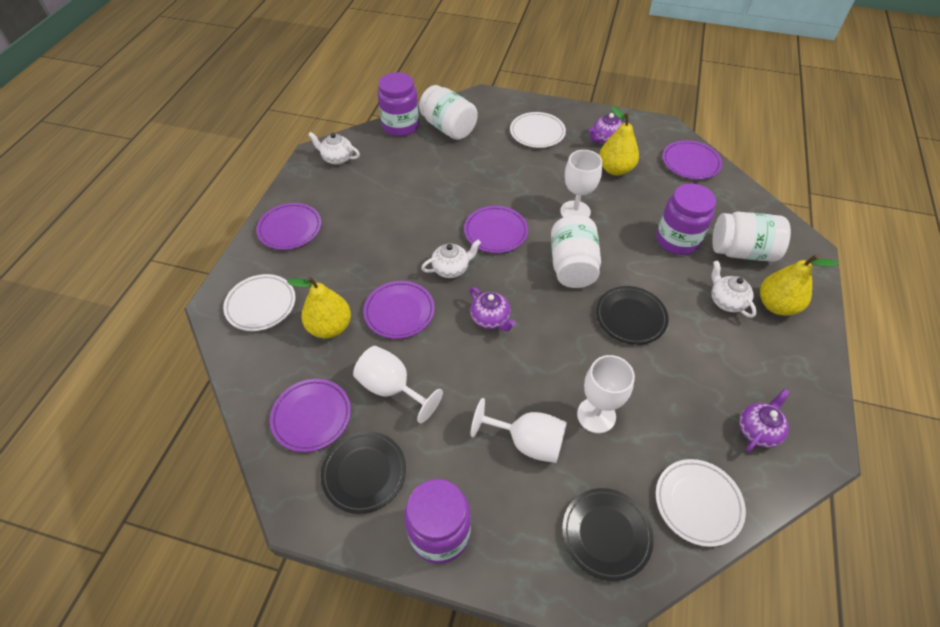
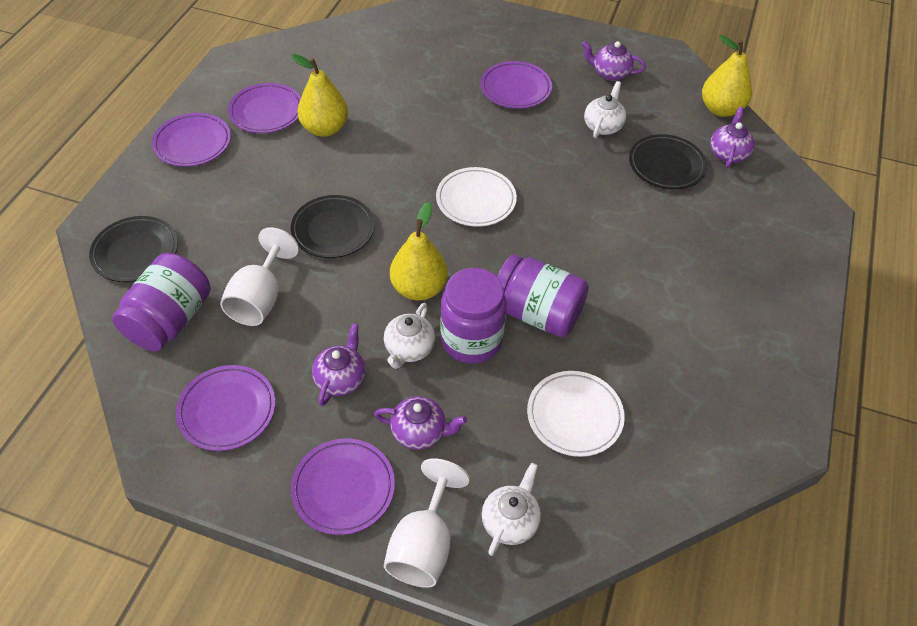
purple teapot: 3 -> 4
white goblet: 4 -> 2
white jar: 3 -> 0
white plate: 3 -> 2

